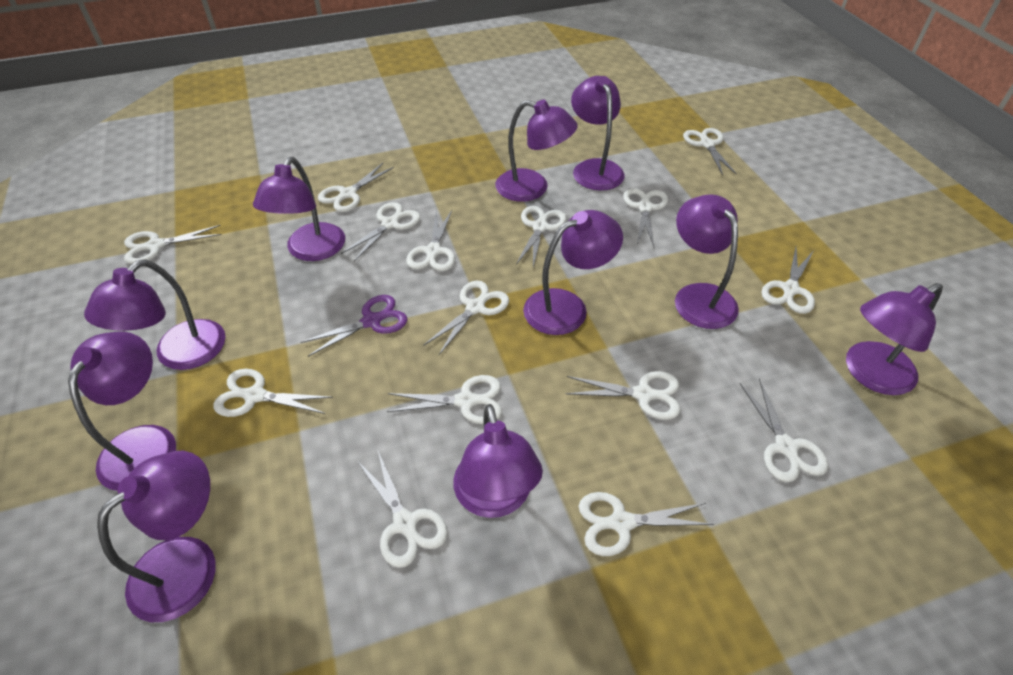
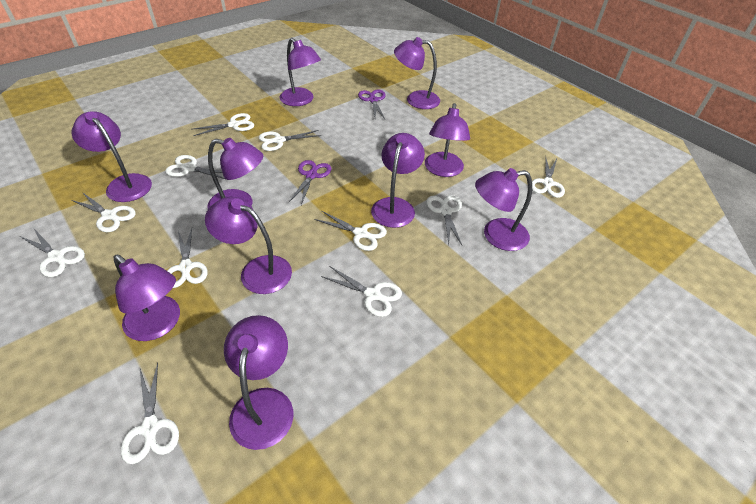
purple scissors: 1 -> 2
white scissors: 15 -> 11

